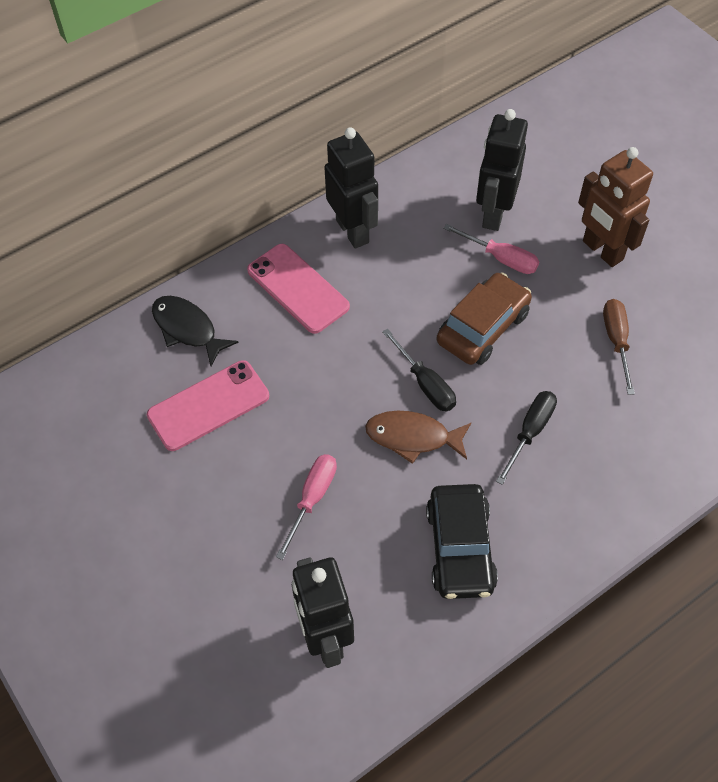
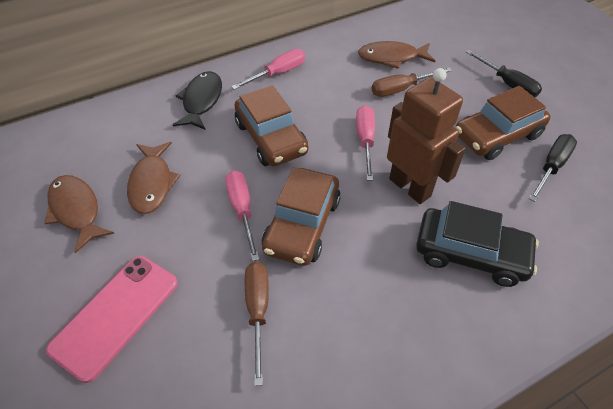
black robot: 3 -> 0
brown car: 1 -> 3
brown fish: 1 -> 3
brown screwdriver: 1 -> 2
pink phone: 2 -> 1
pink screwdriver: 2 -> 3

